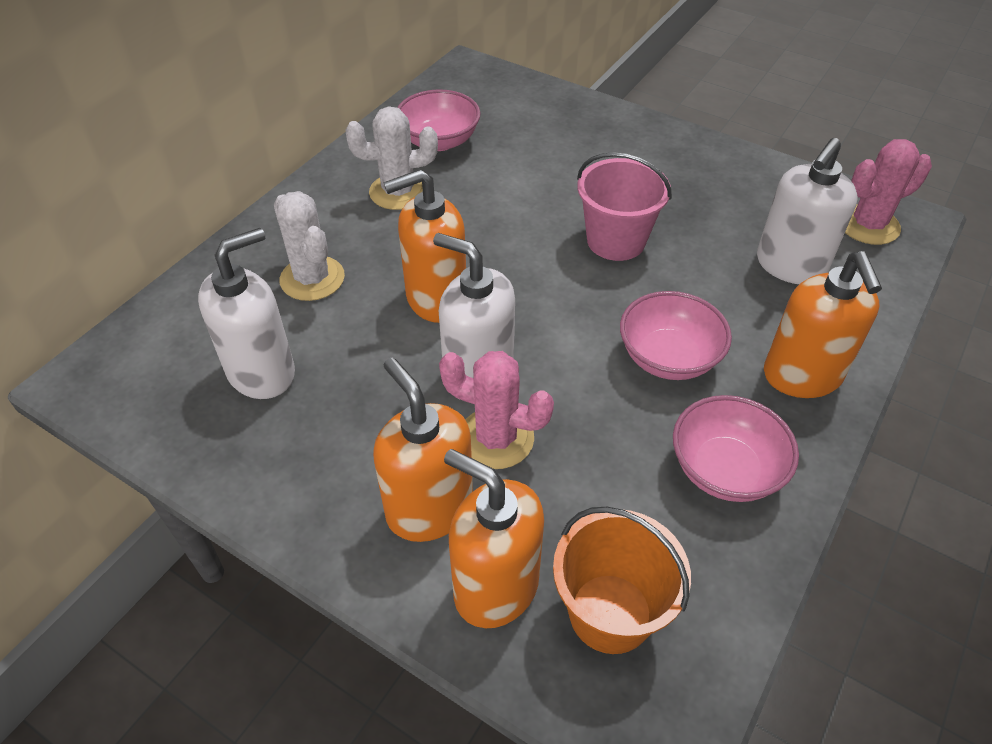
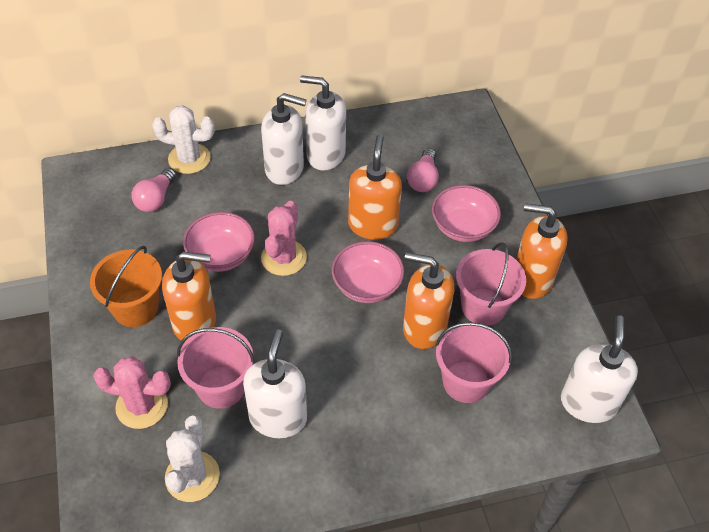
pink bucket: 1 -> 3
pink light bulb: 0 -> 2
white soap dispenser: 3 -> 4

